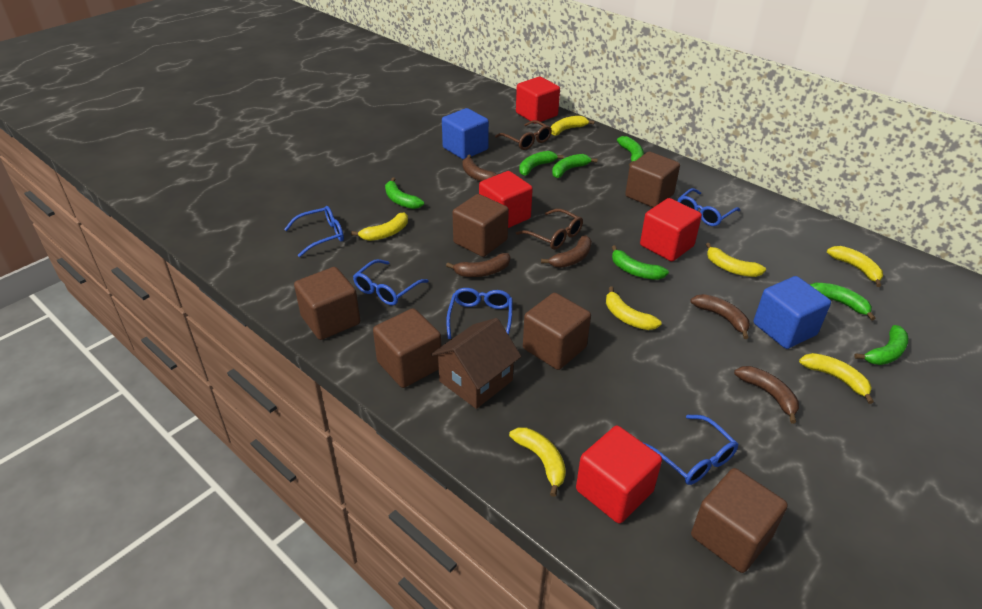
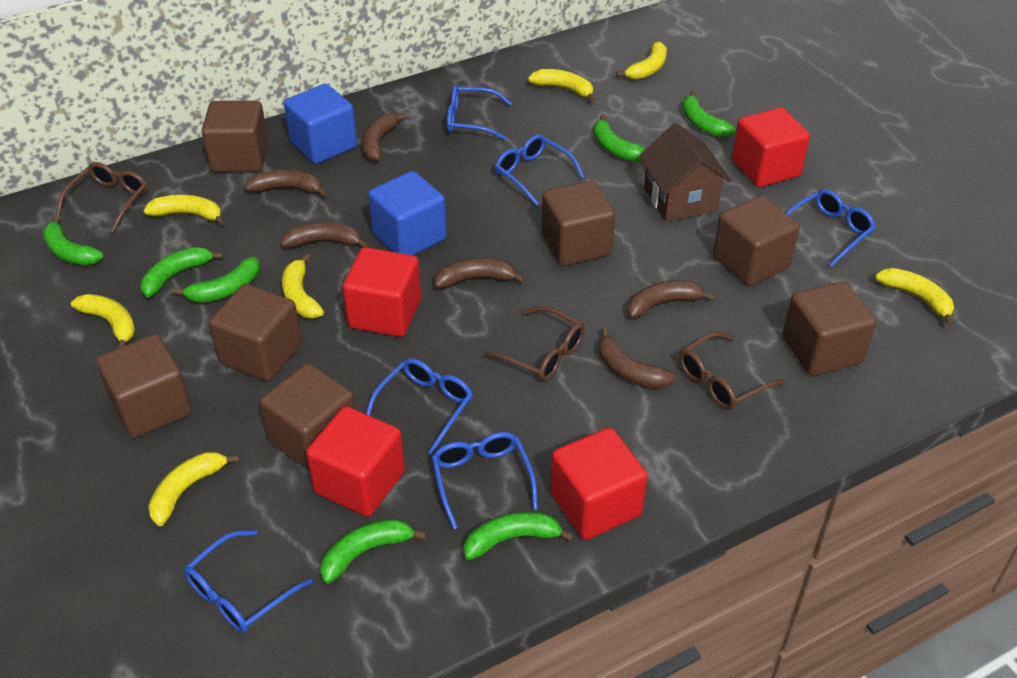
blue glasses: 5 -> 6
brown banana: 5 -> 6
brown cube: 6 -> 7
brown glasses: 2 -> 3

